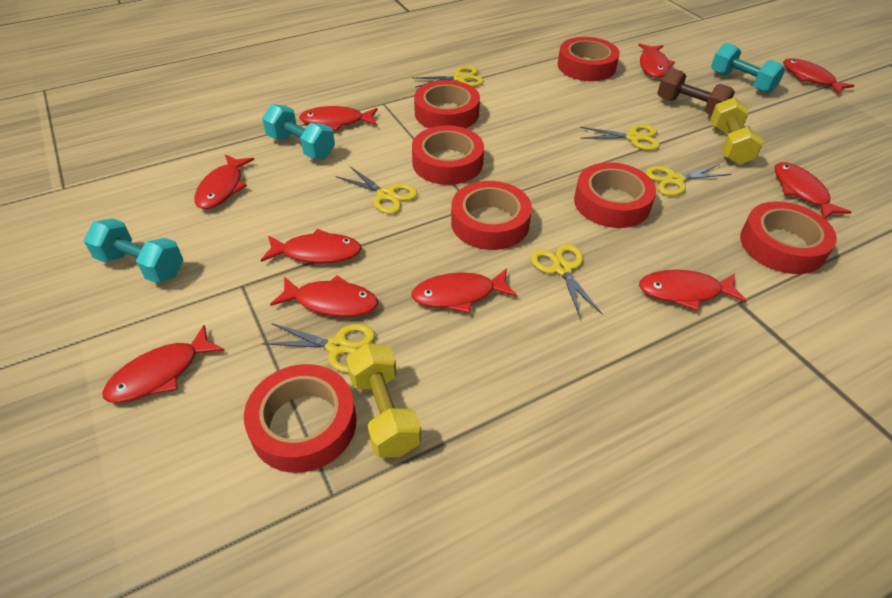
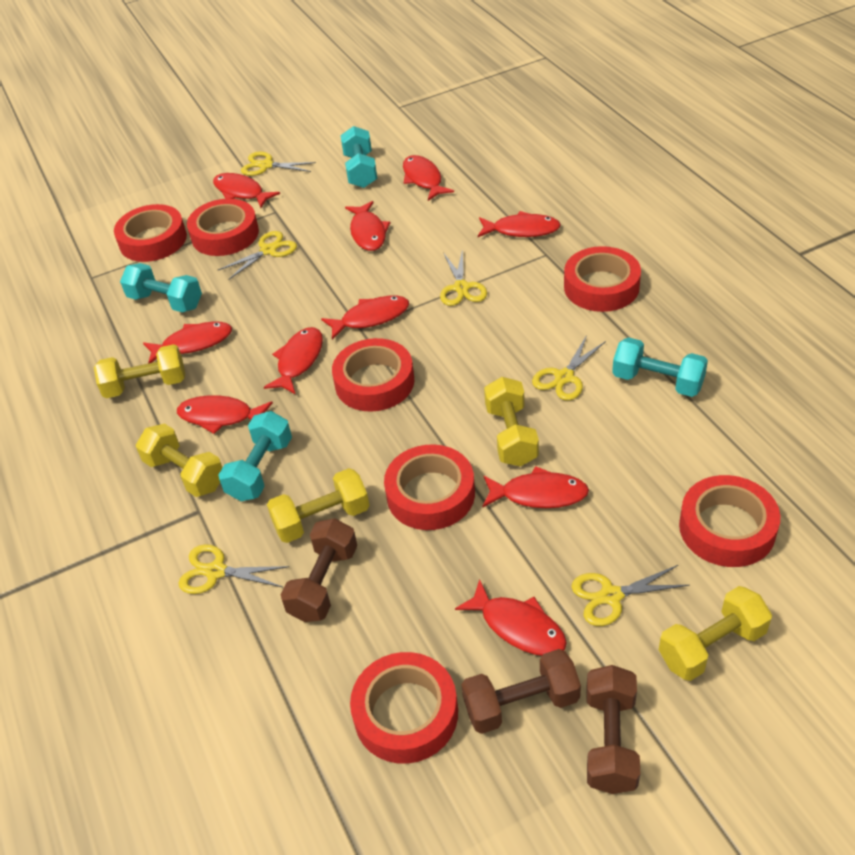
brown dumbbell: 1 -> 3
turquoise dumbbell: 3 -> 4
yellow dumbbell: 2 -> 5

